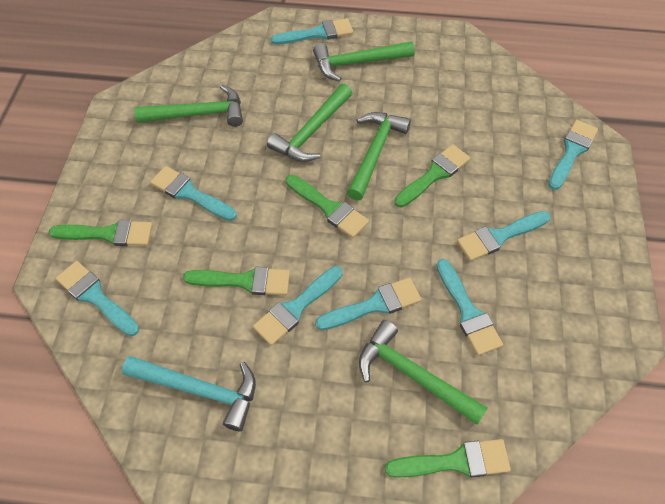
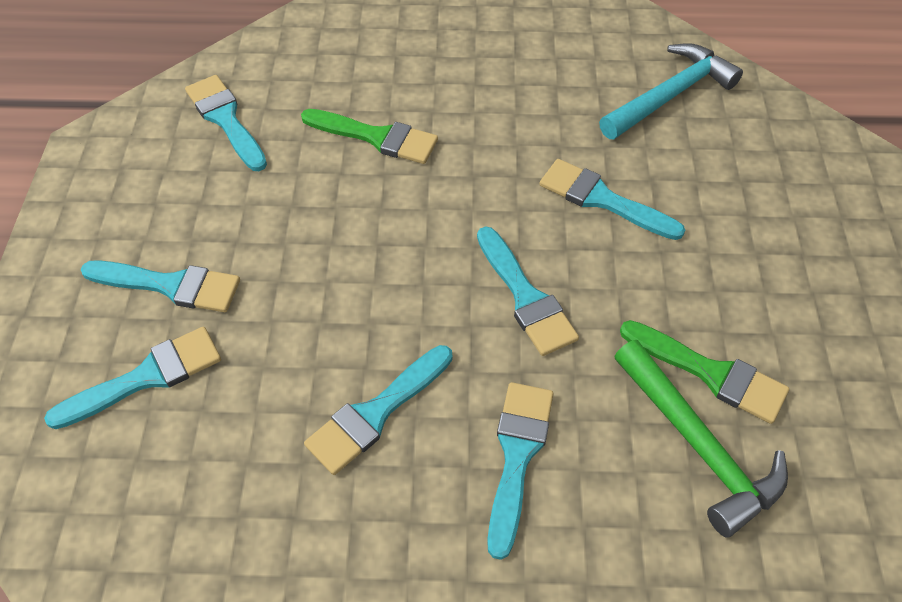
green brush: 5 -> 2
green hammer: 5 -> 1
turquoise brush: 8 -> 7

